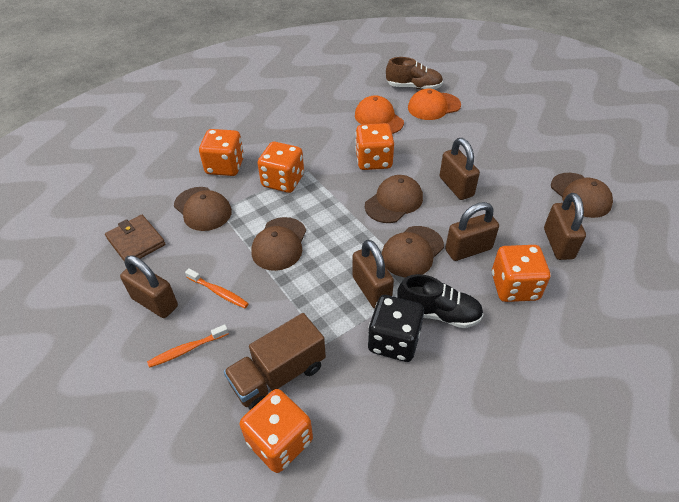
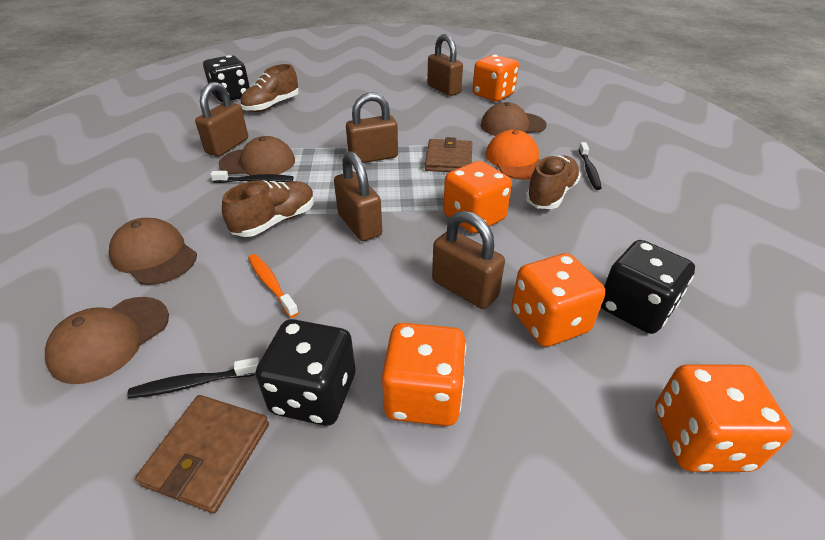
black dice: 1 -> 3
black shoe: 1 -> 0
black toothbrush: 0 -> 3
brown cap: 5 -> 4
brown shoe: 1 -> 3
brown truck: 1 -> 0
brown wallet: 1 -> 2
orange cap: 2 -> 1
orange toothbrush: 2 -> 1

